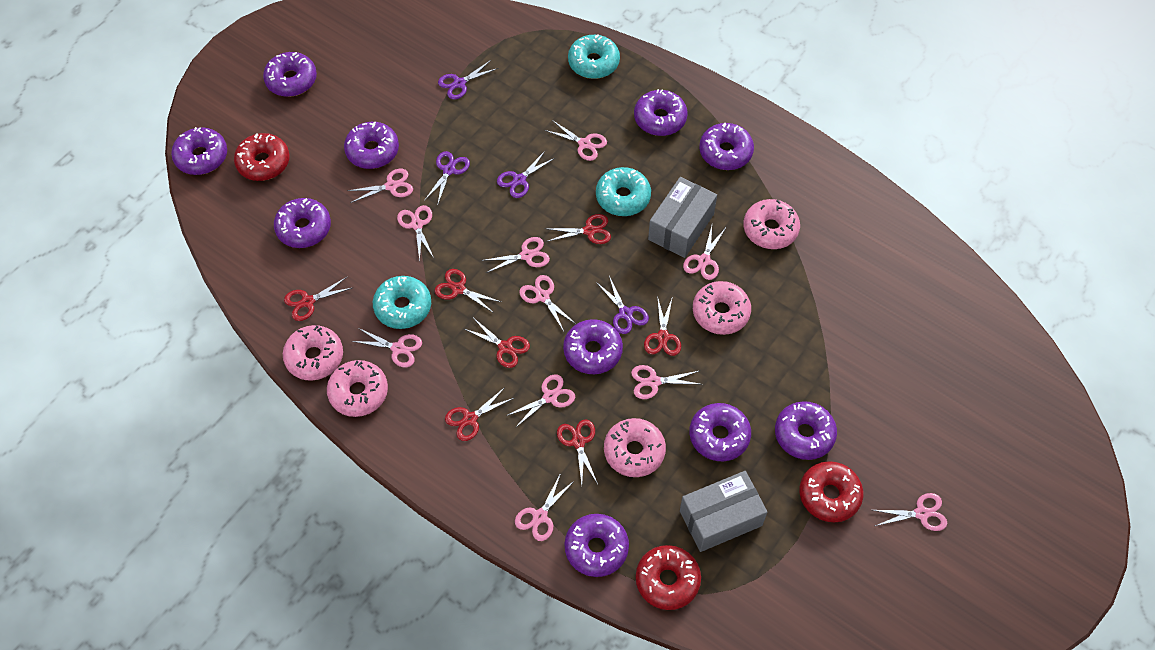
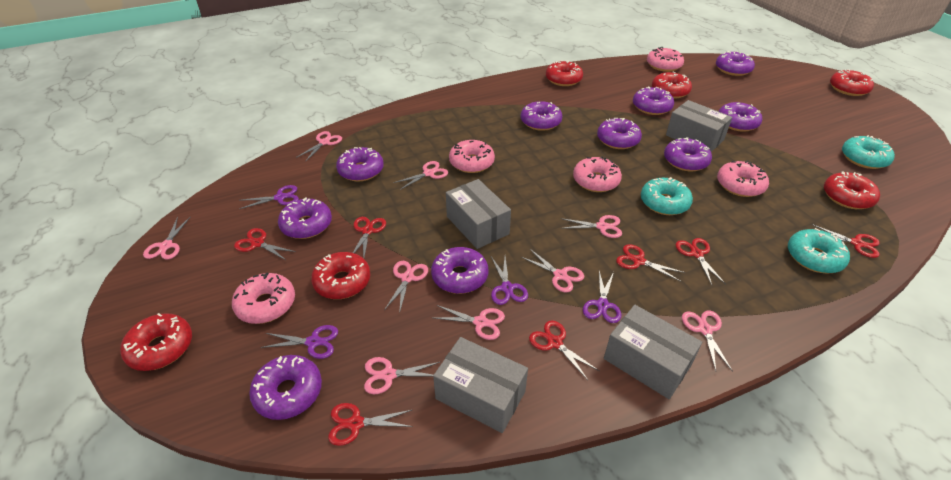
grey box: 2 -> 4
pink scissors: 11 -> 9
red donut: 3 -> 6

